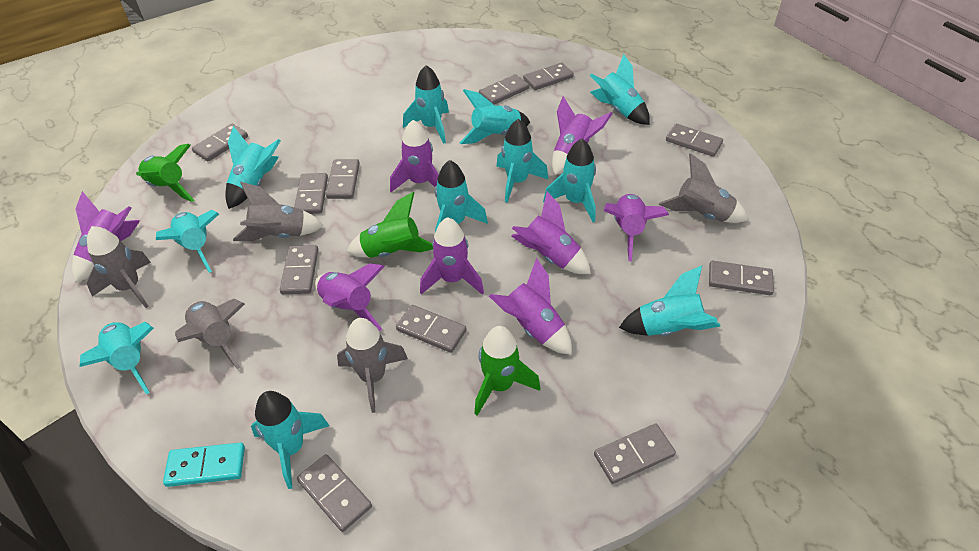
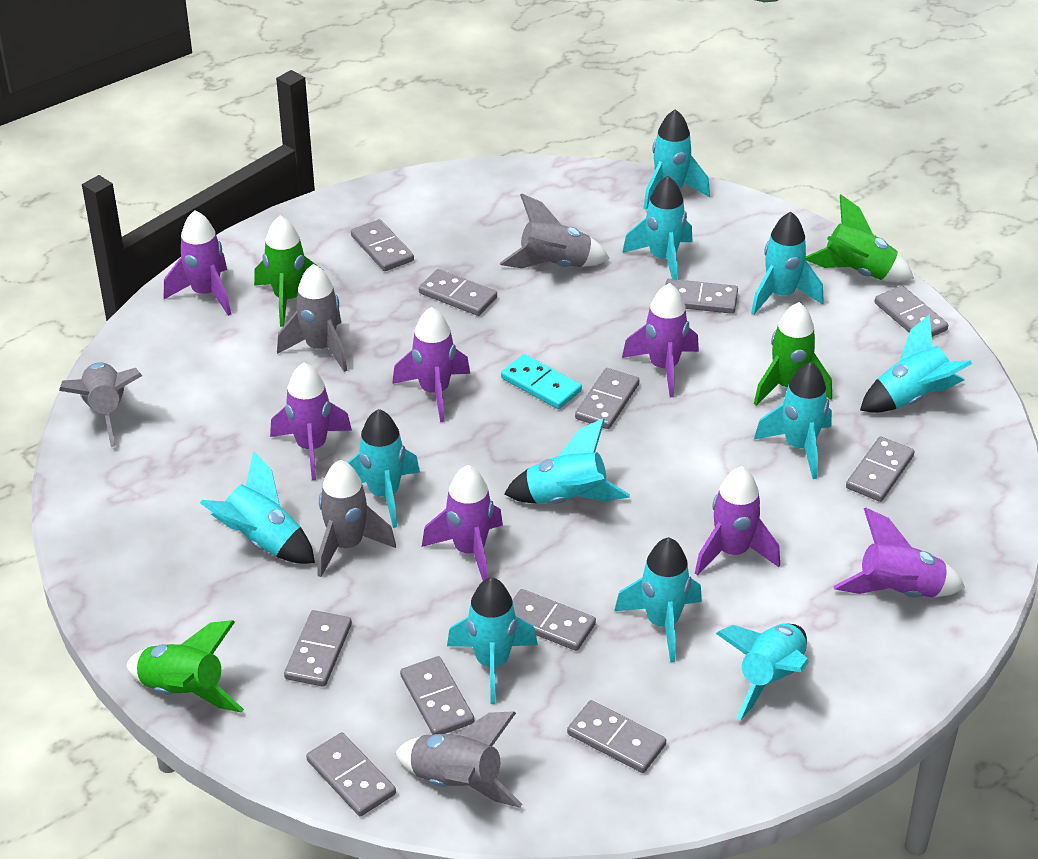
green rocket: 3 -> 4
purple rocket: 8 -> 7

